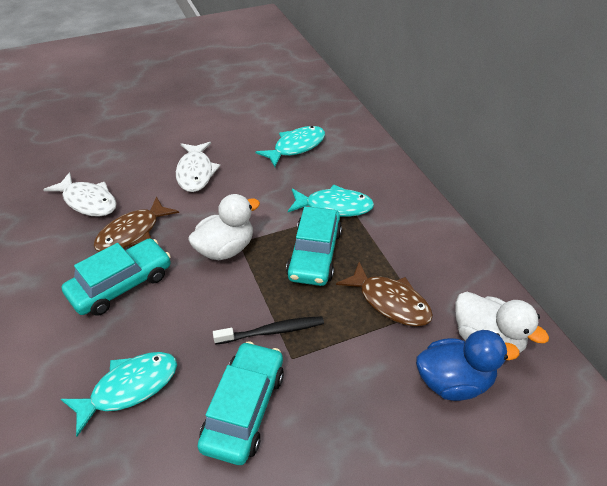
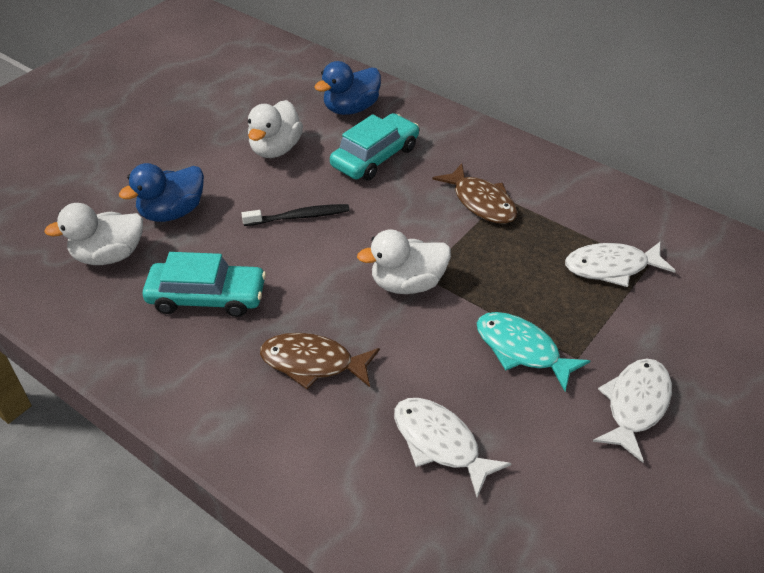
blue duck: 1 -> 2
turquoise car: 3 -> 2
turquoise fish: 3 -> 1
white duck: 2 -> 3
white fish: 2 -> 3

